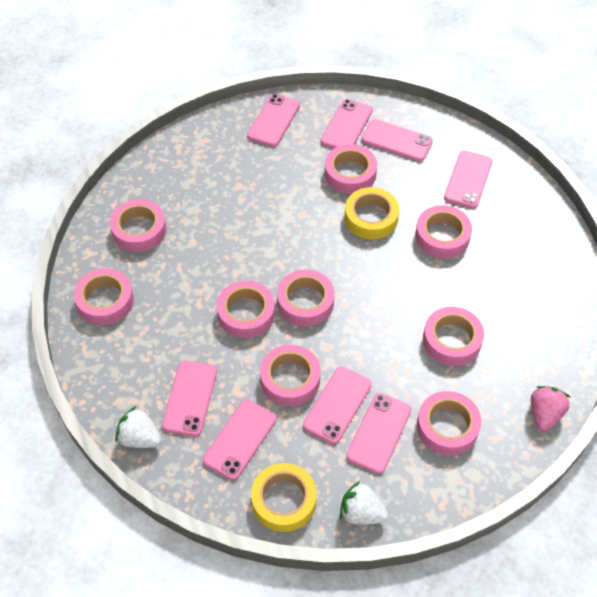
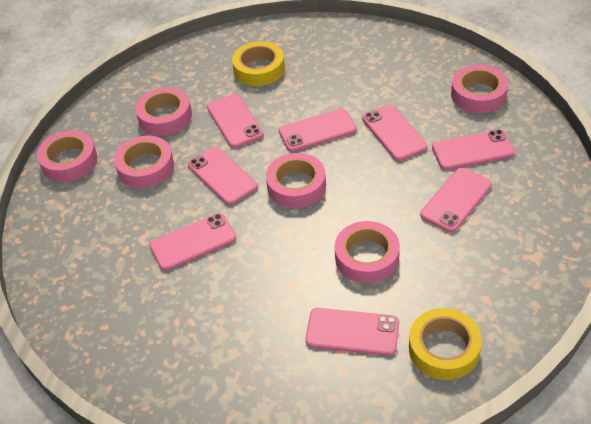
pink strawberry: 1 -> 0
pink tape: 9 -> 6
white strawberry: 2 -> 0

